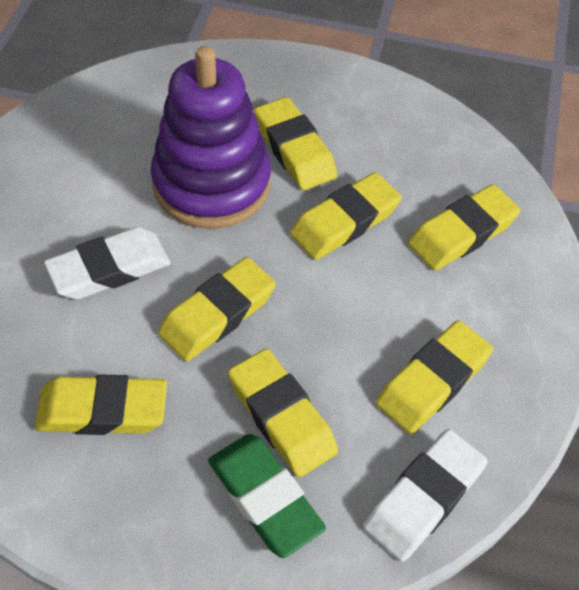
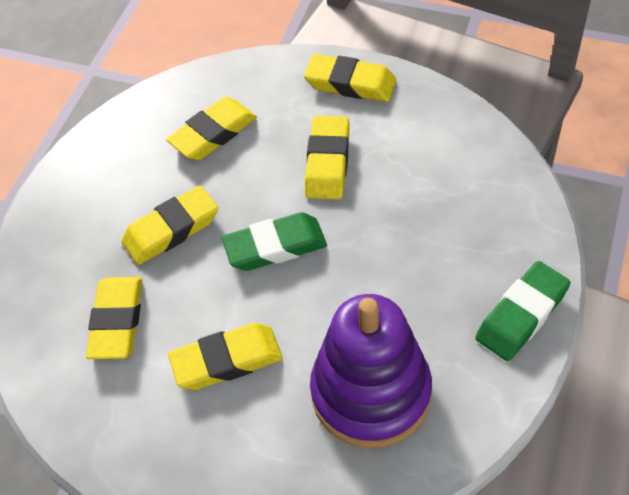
green eraser: 1 -> 2
white eraser: 2 -> 0
yellow eraser: 7 -> 6

